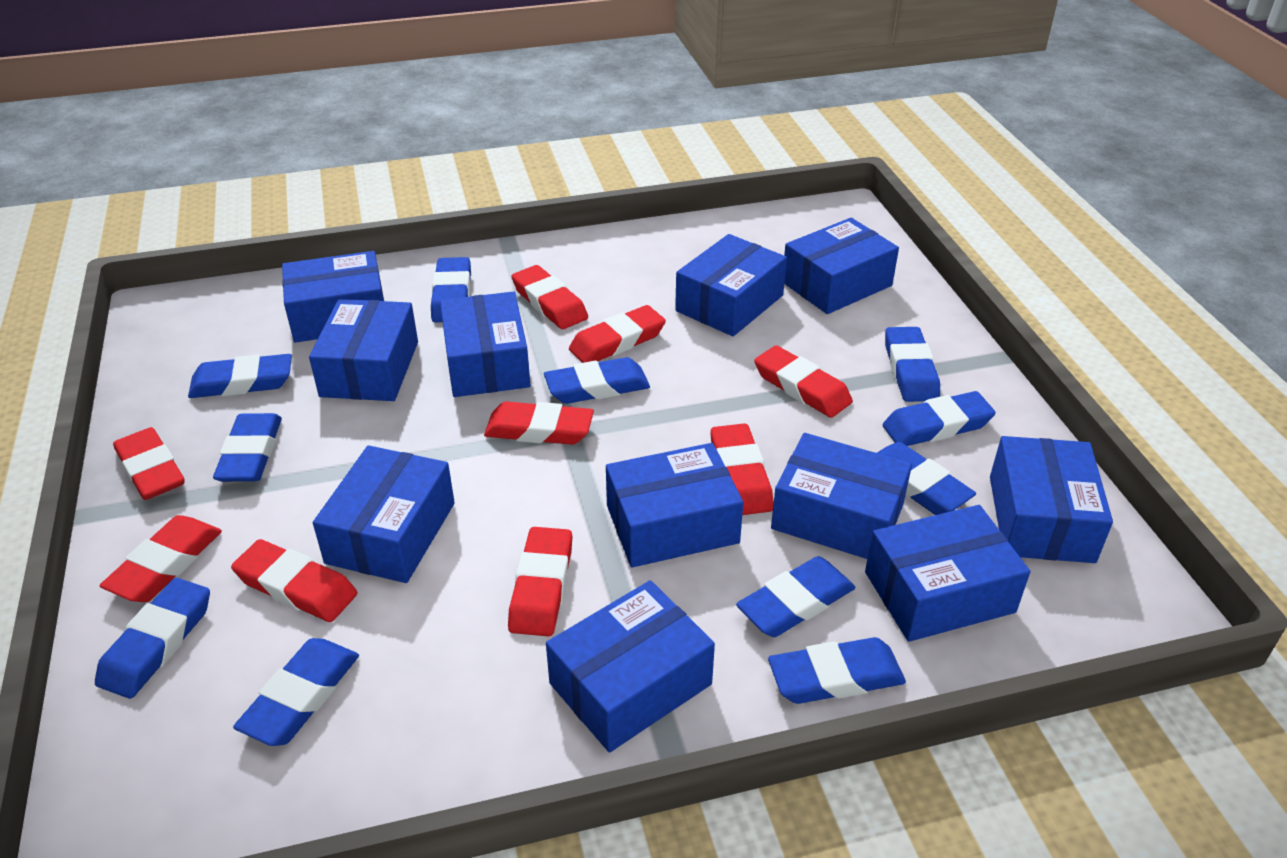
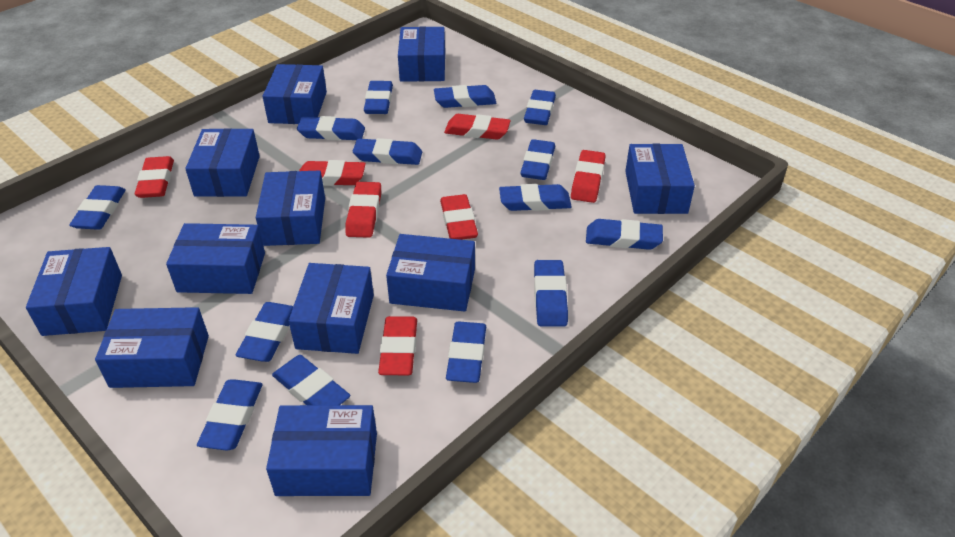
blue eraser: 11 -> 14
red eraser: 9 -> 7

